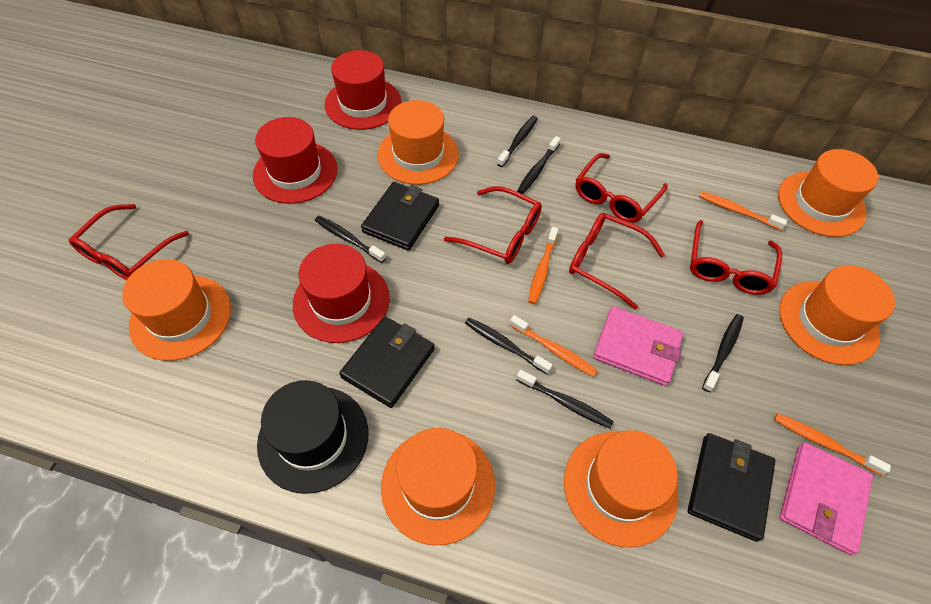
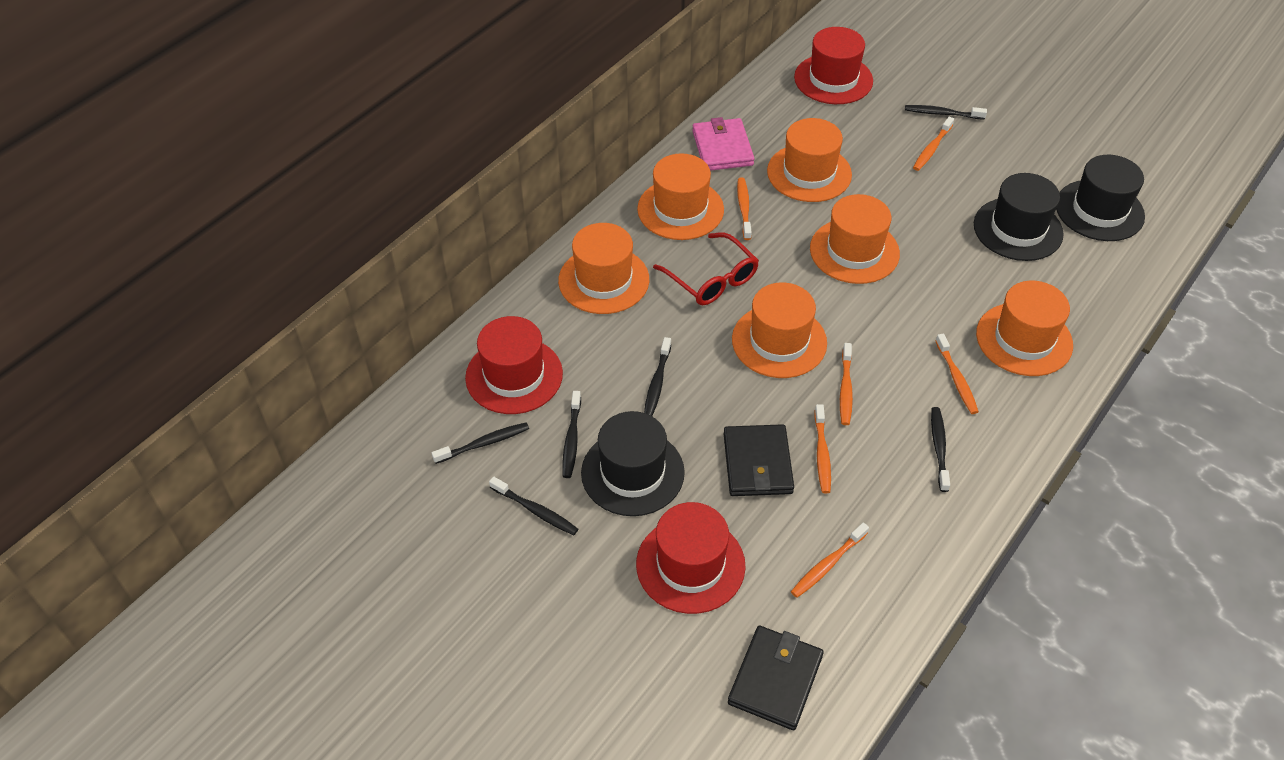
black hat: 1 -> 3
black wallet: 3 -> 2
orange toothbrush: 4 -> 6
pink wallet: 2 -> 1
red glasses: 5 -> 1

